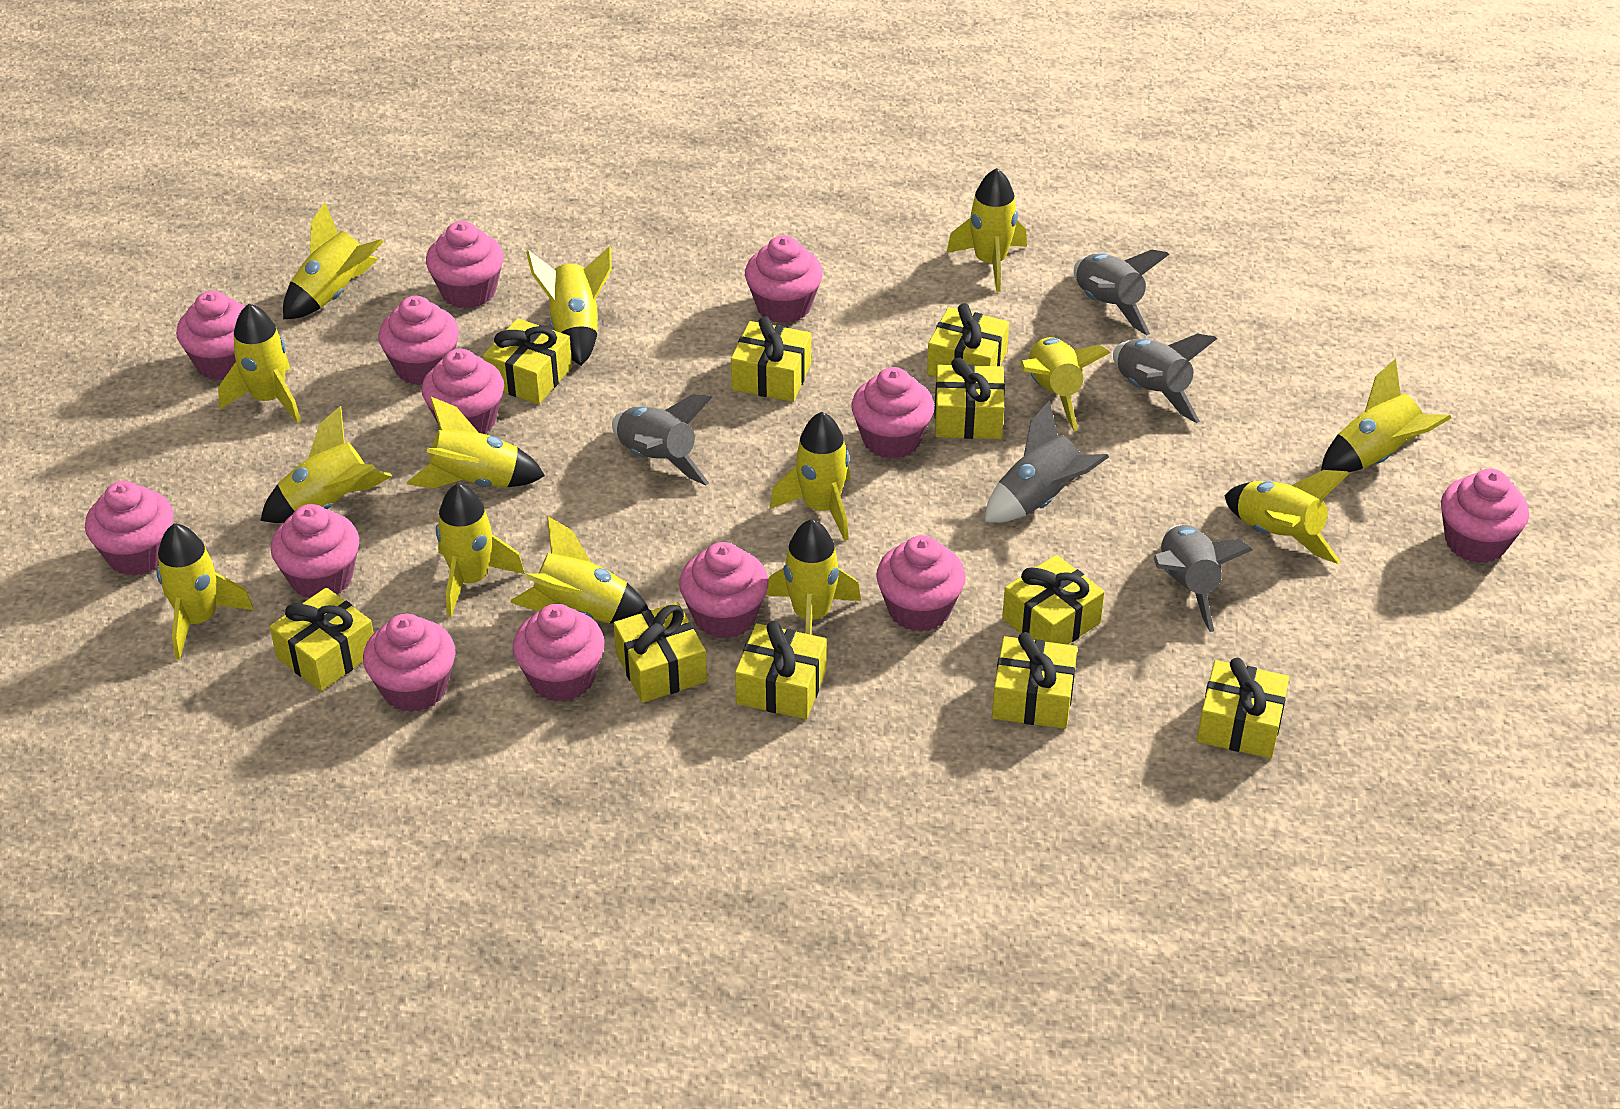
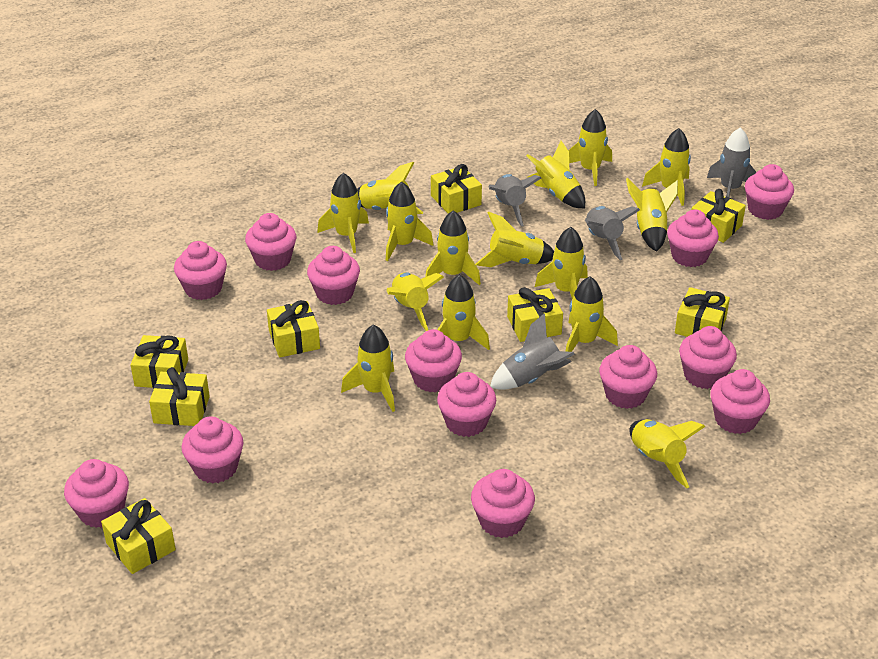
grey rocket: 5 -> 4
yellow gift: 10 -> 8
yellow rocket: 14 -> 15

